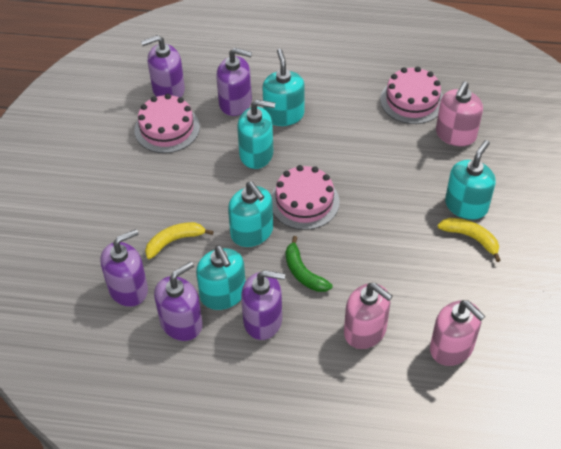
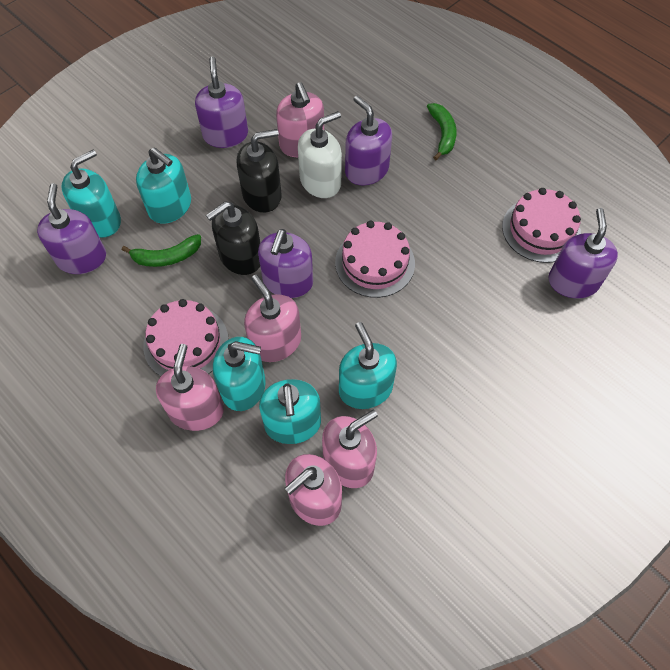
black soap dispenser: 0 -> 2
green banana: 1 -> 2
pink soap dispenser: 3 -> 5
white soap dispenser: 0 -> 1
yellow banana: 2 -> 0

